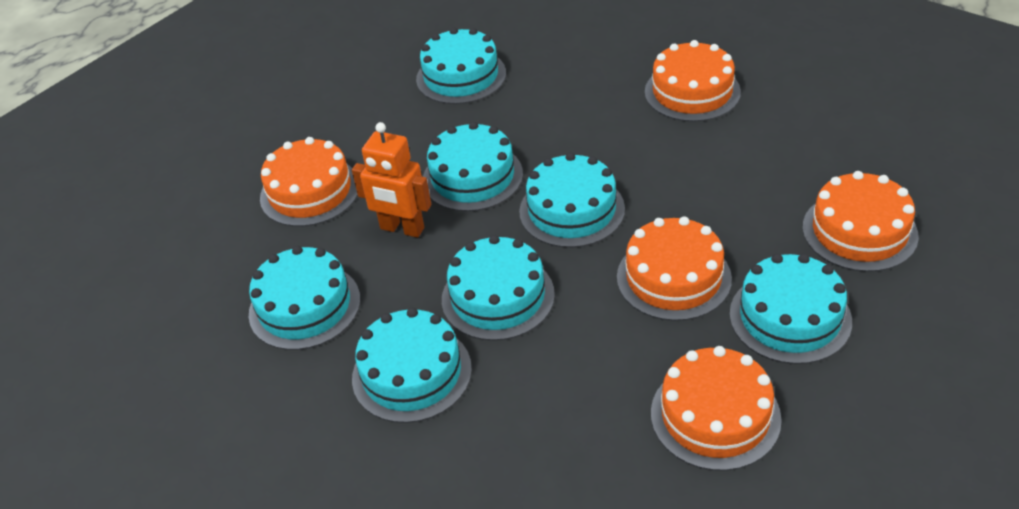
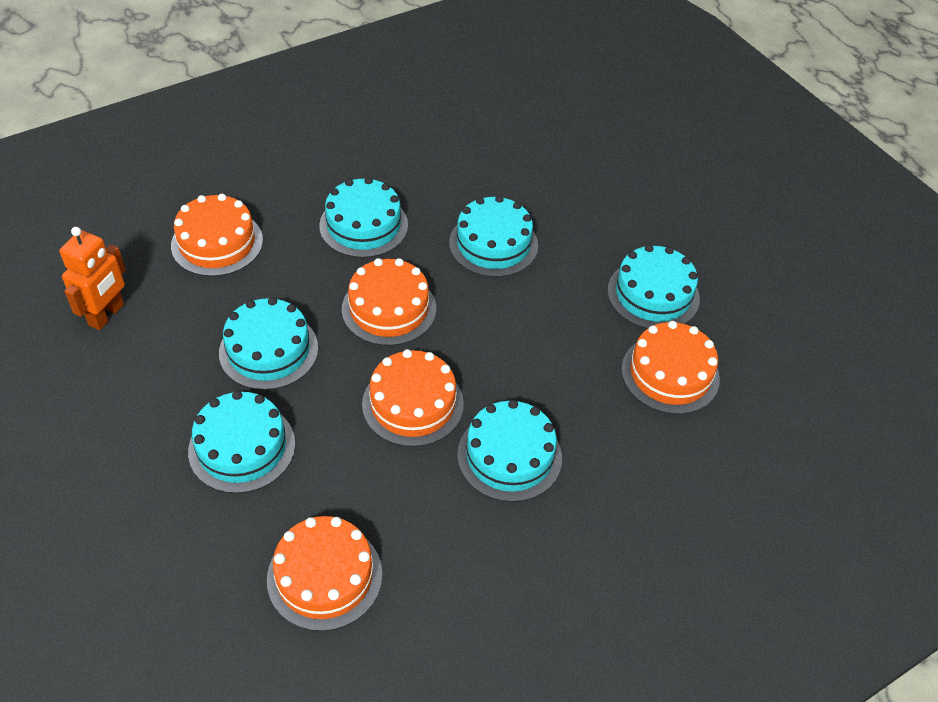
turquoise cake: 7 -> 6

